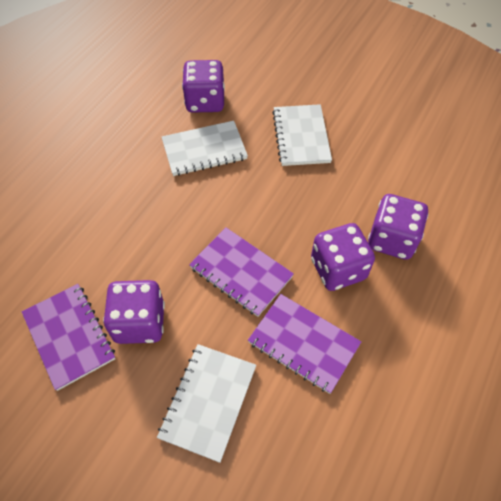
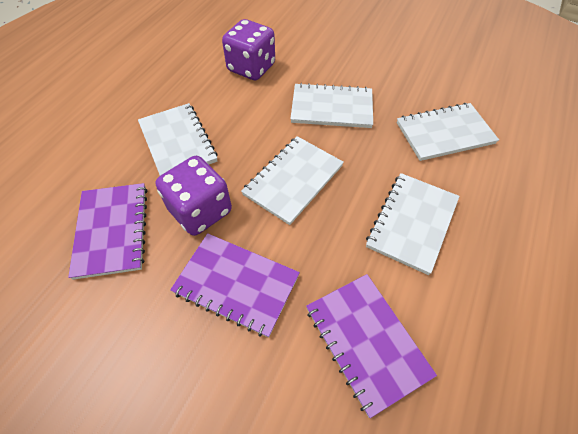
purple dice: 4 -> 2
white notebook: 3 -> 5

